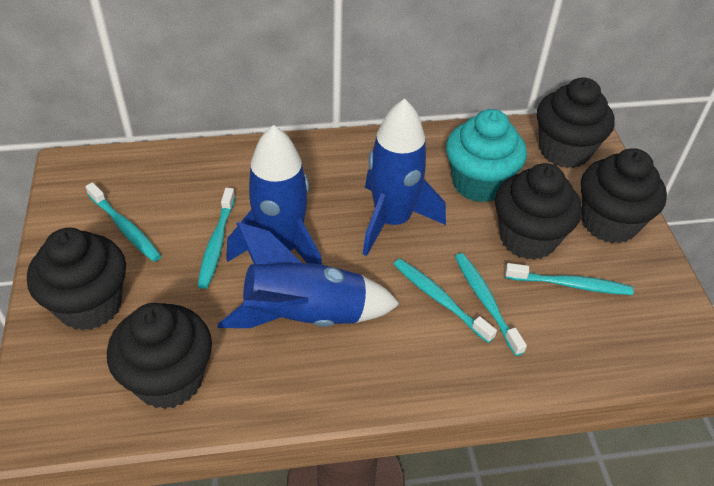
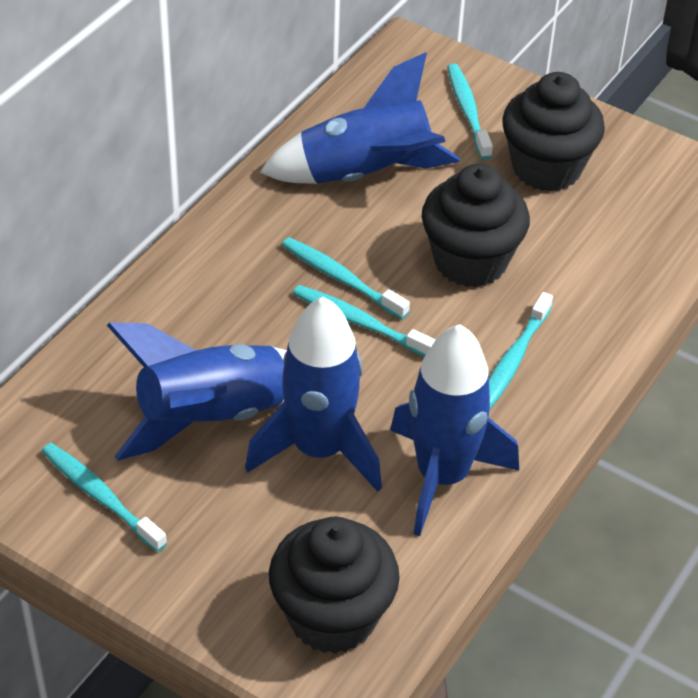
black cupcake: 5 -> 3
blue rocket: 3 -> 4
turquoise cupcake: 1 -> 0

